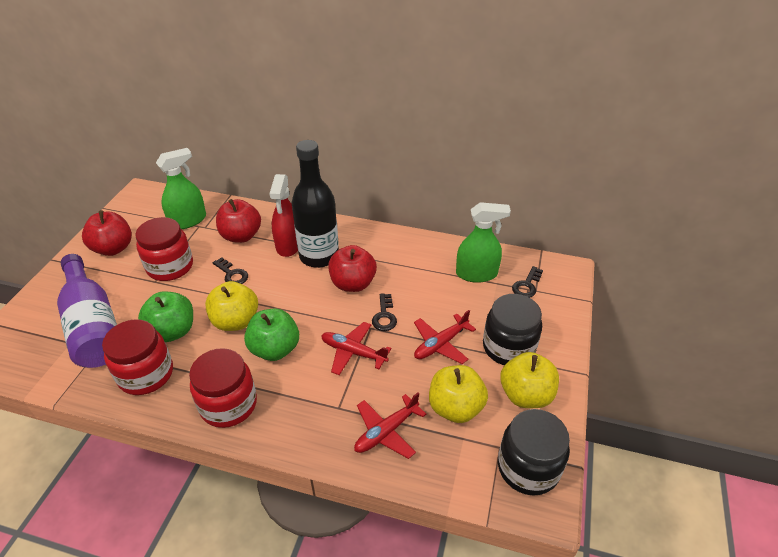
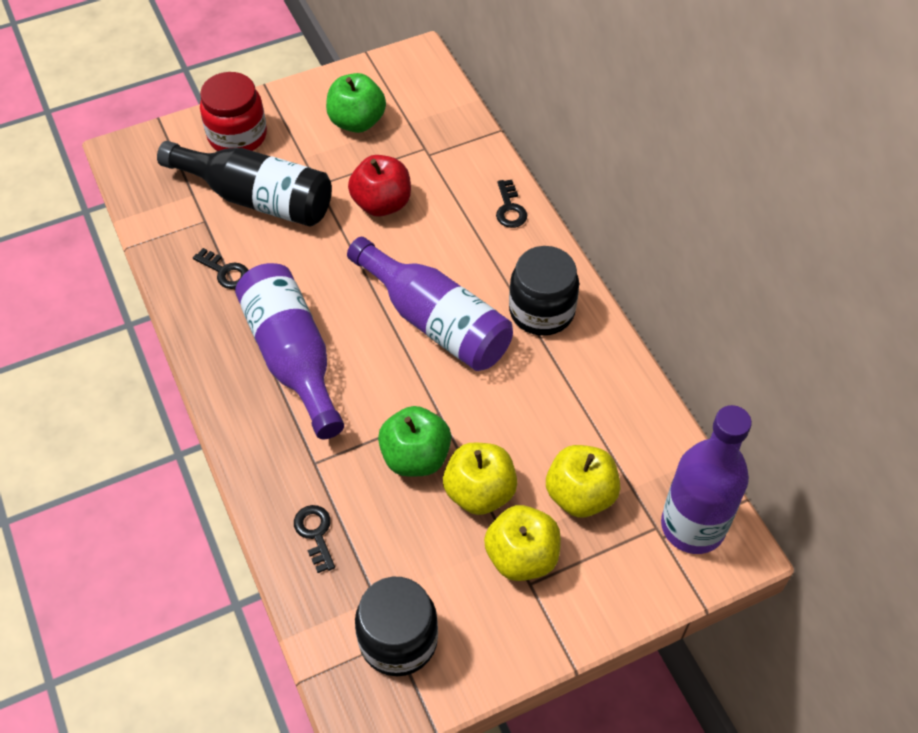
green spray bottle: 2 -> 0
purple bottle: 1 -> 3
red apple: 3 -> 1
red jar: 3 -> 1
red plane: 3 -> 0
red spray bottle: 1 -> 0

